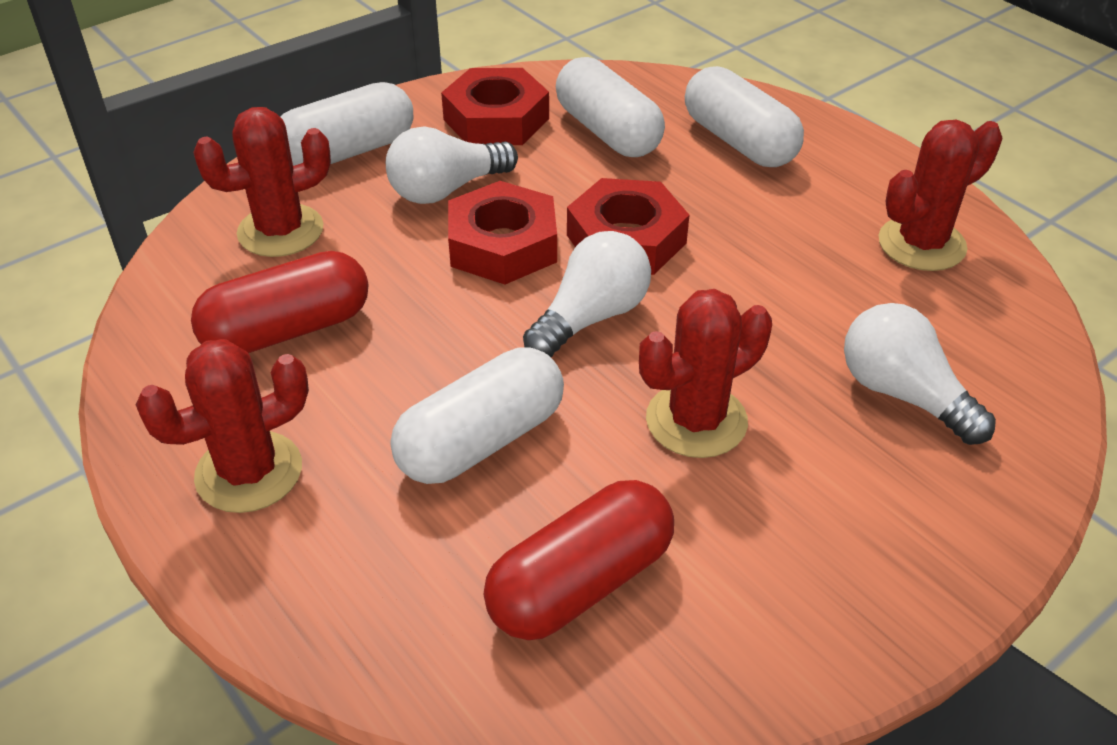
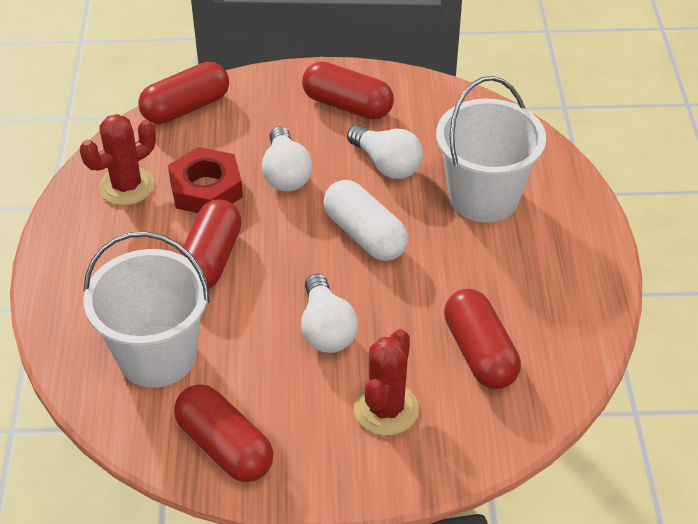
red cactus: 4 -> 2
red capsule: 2 -> 5
red nut: 3 -> 1
white bucket: 0 -> 2
white capsule: 4 -> 1

